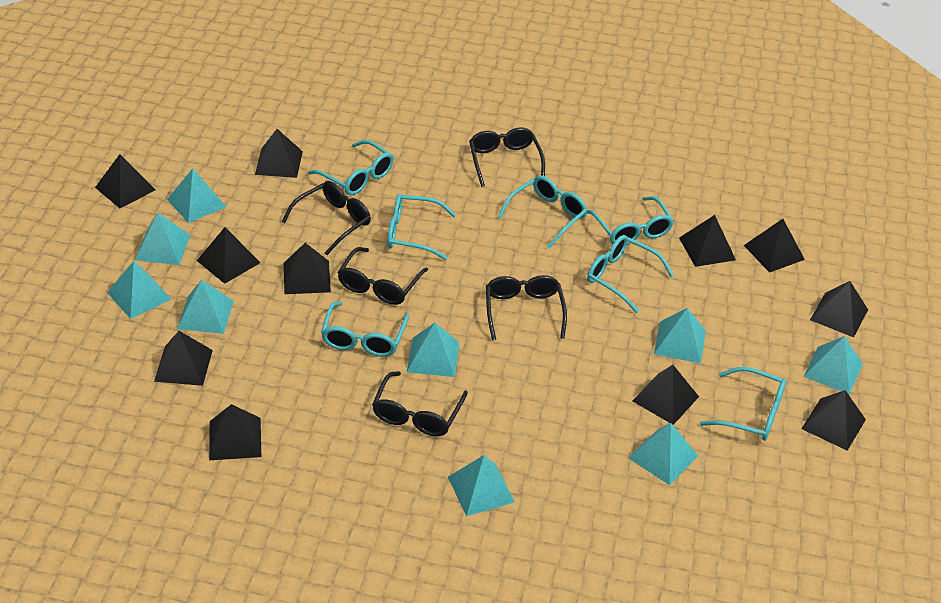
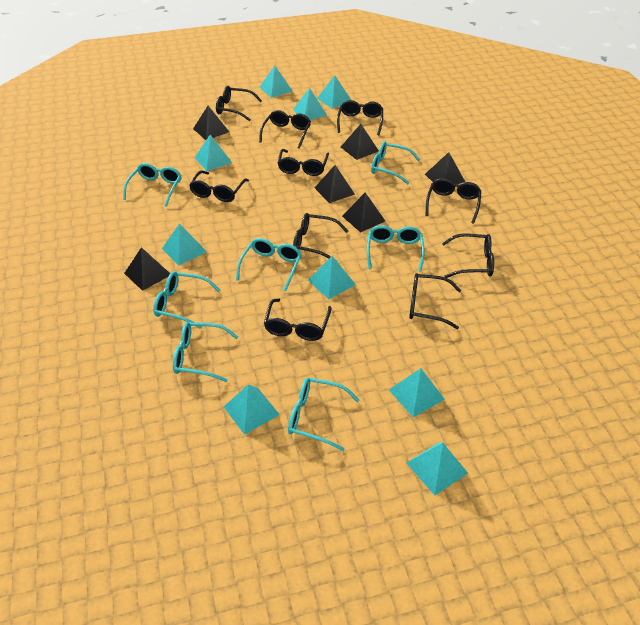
black glasses: 5 -> 10
black pyramid: 11 -> 6

